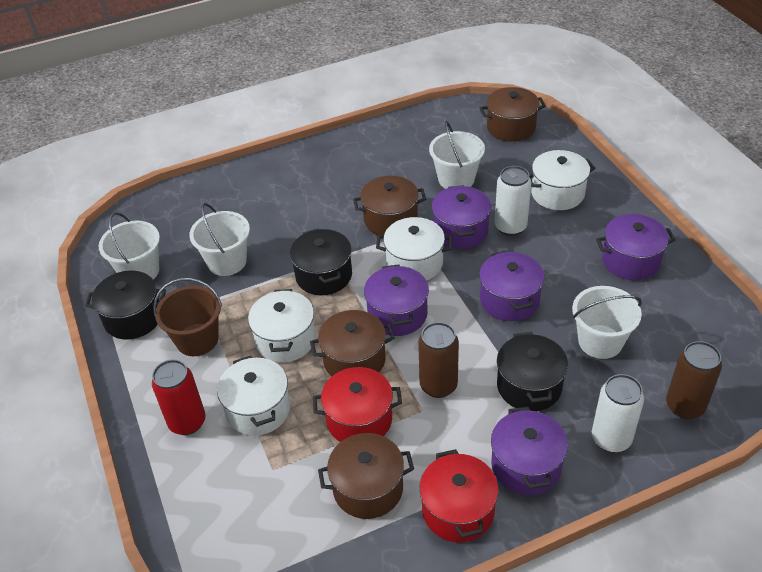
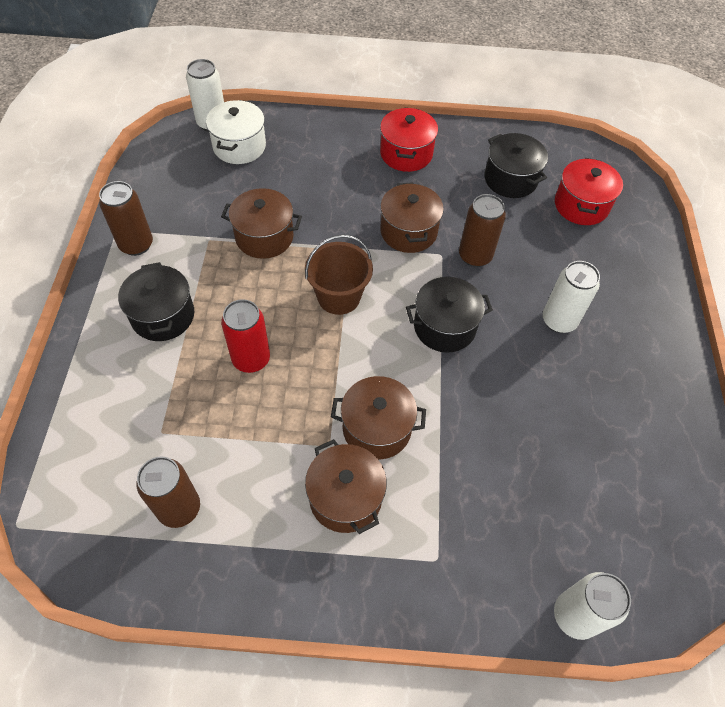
brown can: 2 -> 3
purple pot: 5 -> 0
white bucket: 4 -> 0
white can: 2 -> 3
white pot: 4 -> 1

